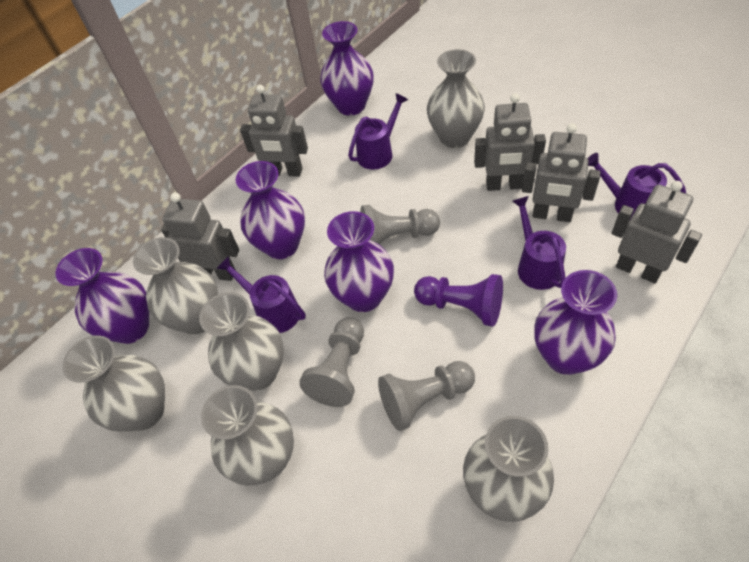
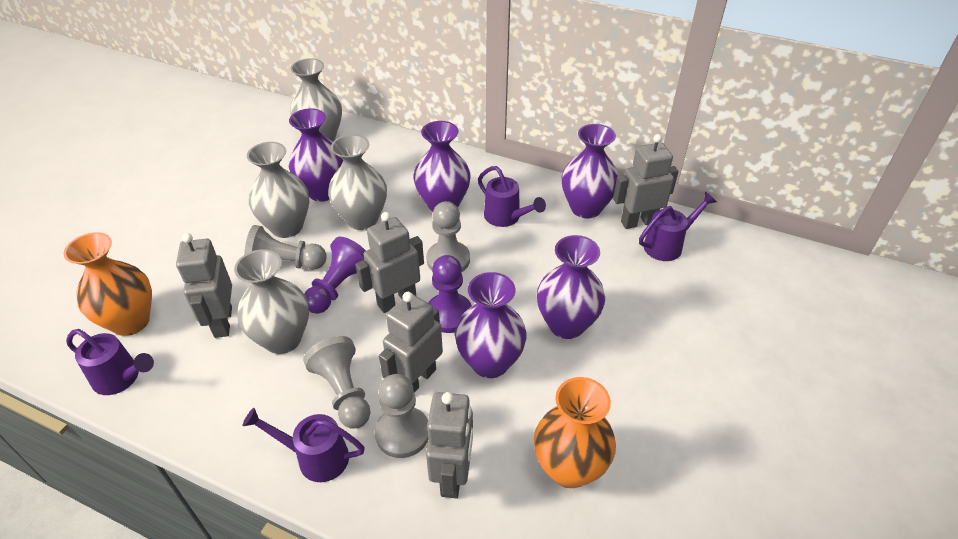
grey pawn: 3 -> 4
grey vase: 6 -> 4
orange vase: 0 -> 2
purple pawn: 1 -> 2

